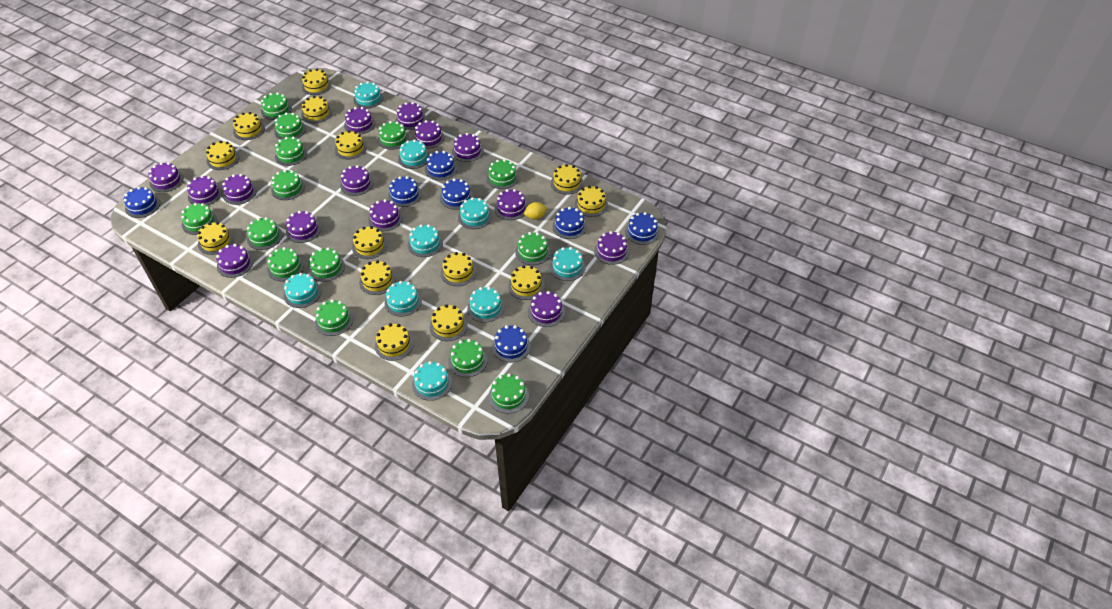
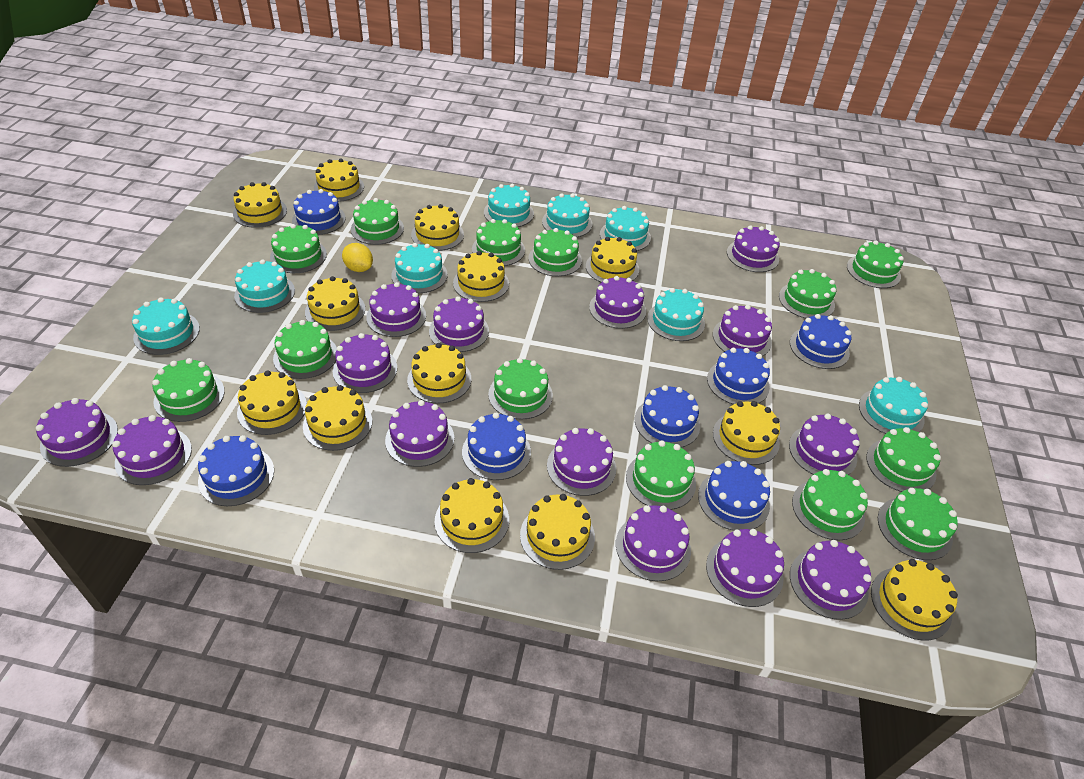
green cake: 14 -> 13
turquoise cake: 9 -> 8
yellow cake: 14 -> 13

